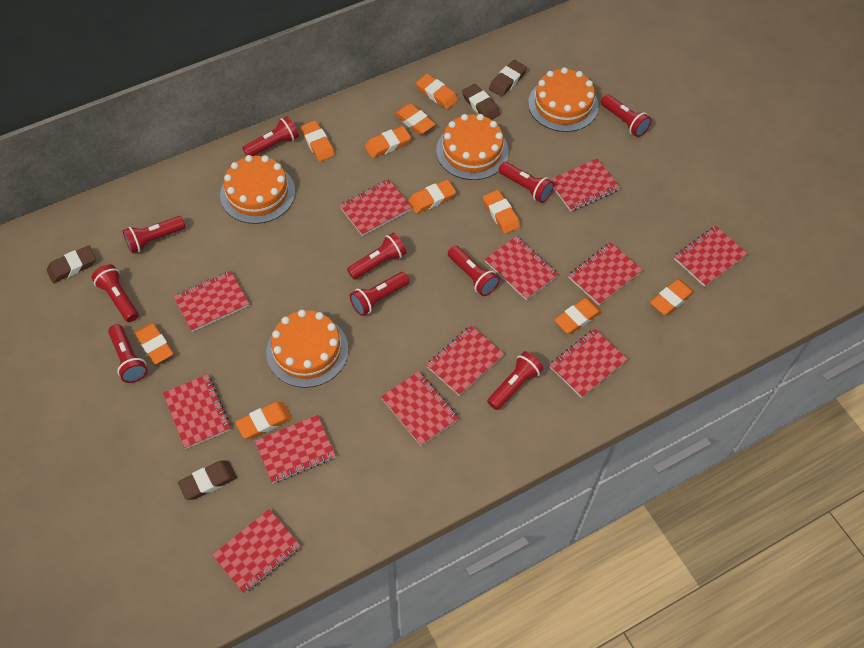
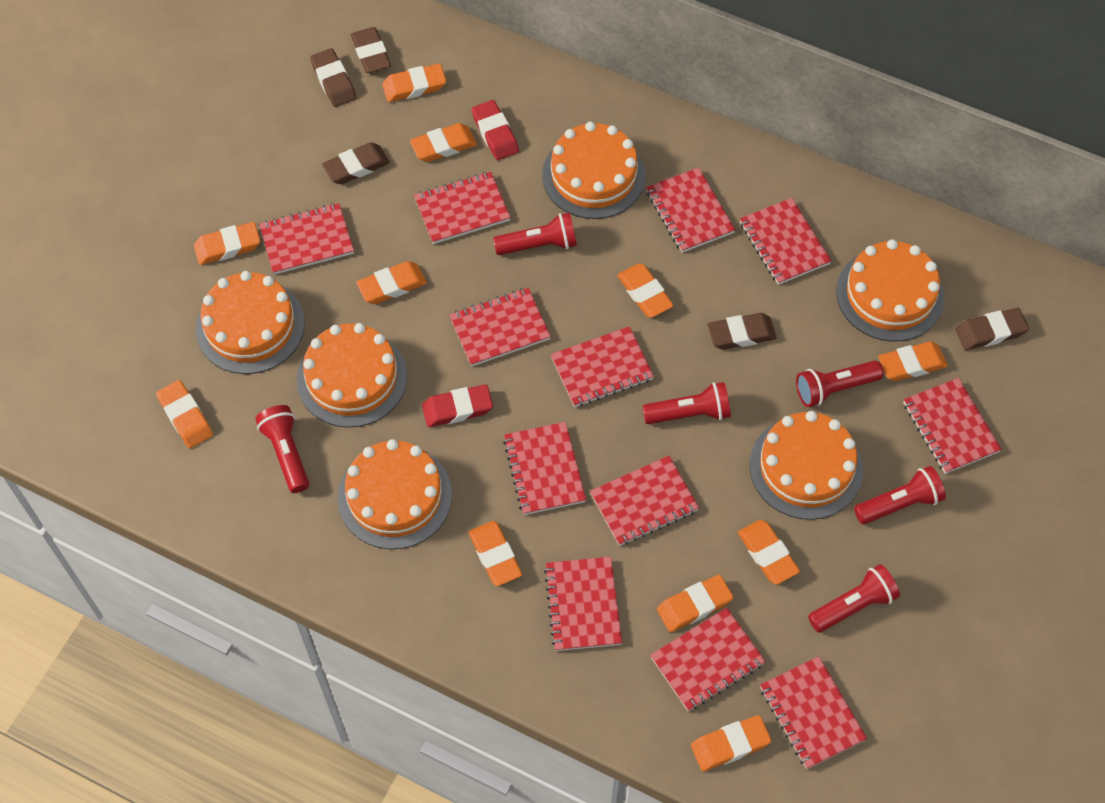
brown eraser: 4 -> 5
orange cake: 4 -> 6
orange eraser: 10 -> 11
red eraser: 0 -> 2
red flashlight: 10 -> 6

